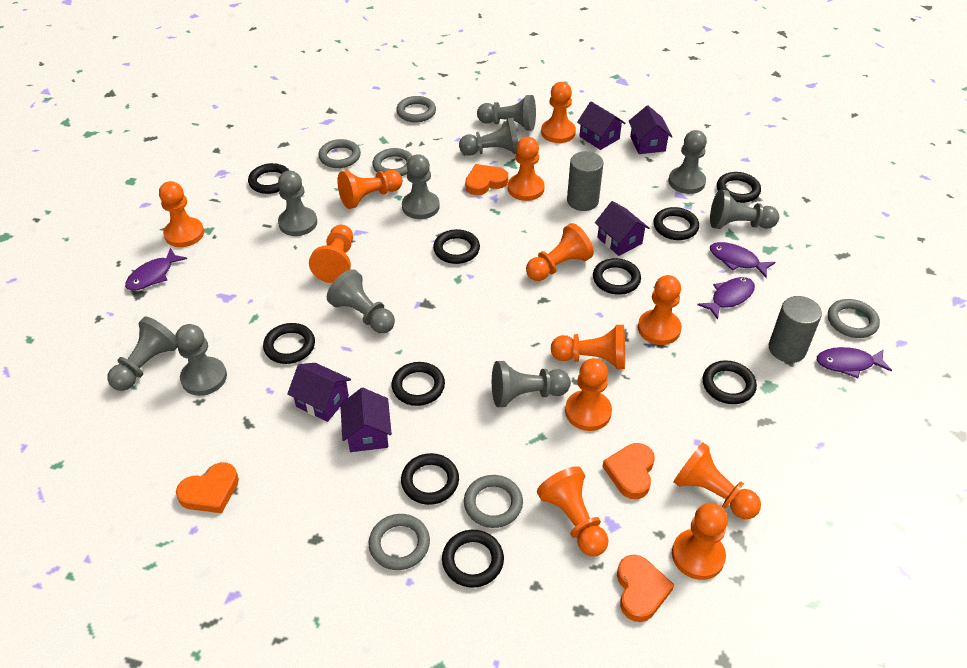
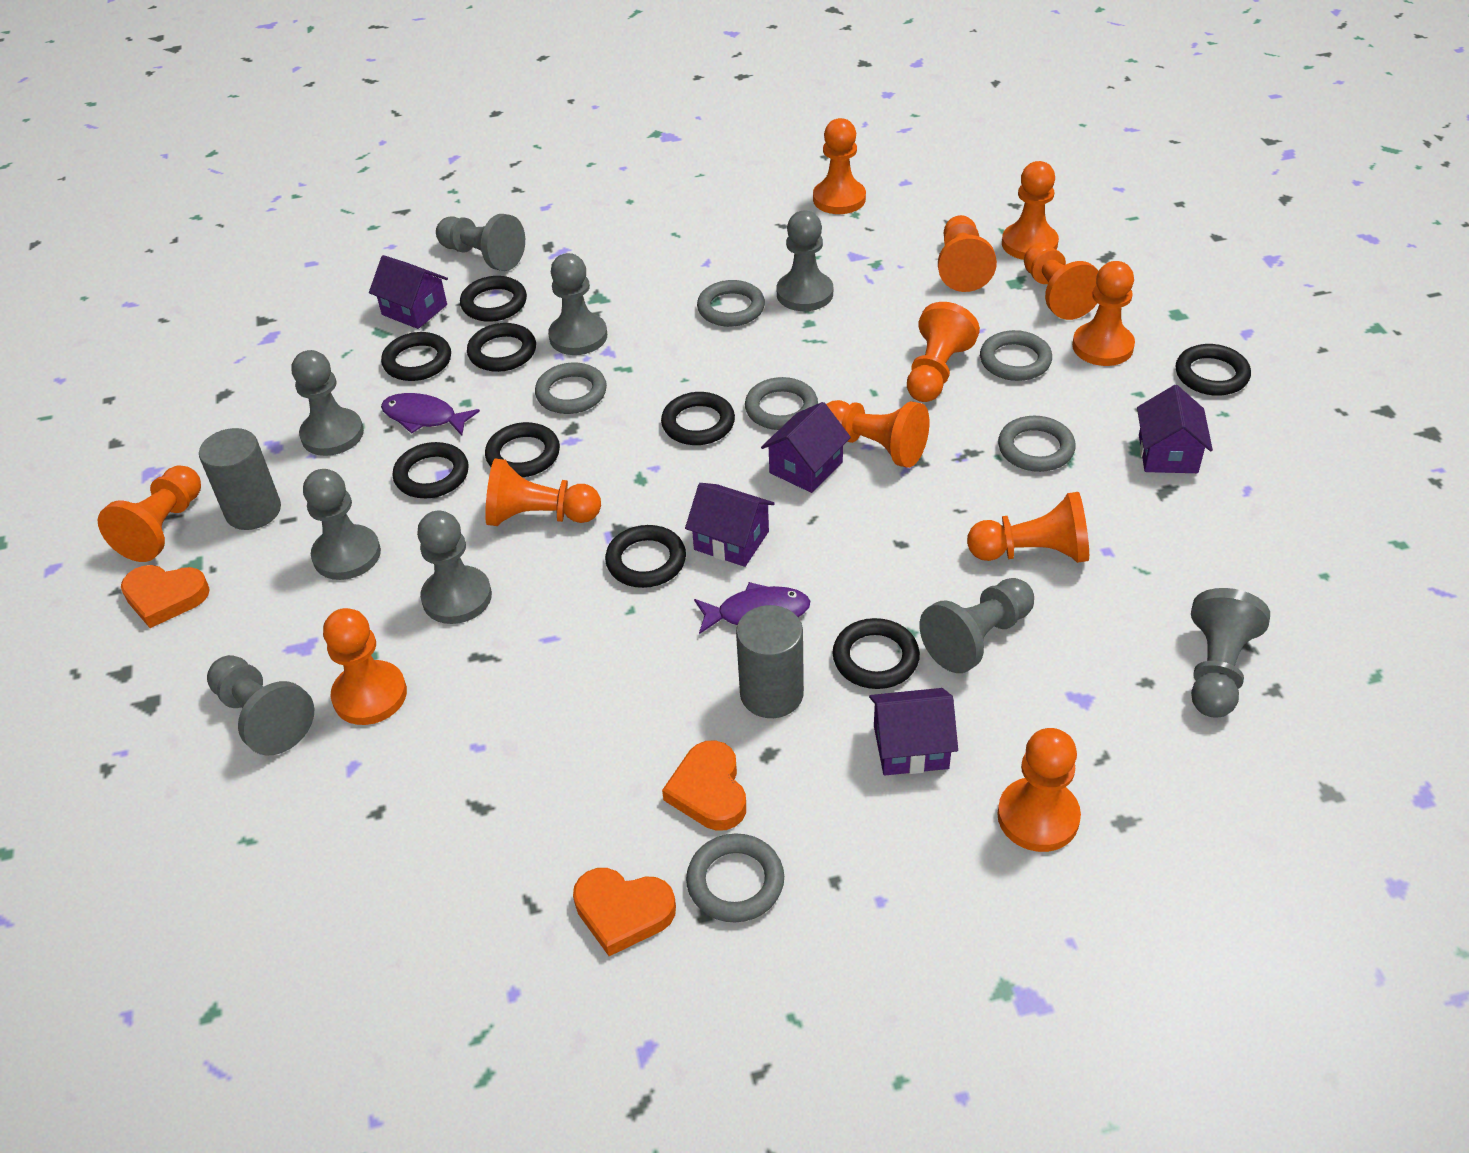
black ring: 10 -> 9
grey pawn: 10 -> 9
orange heart: 4 -> 3
purple fish: 4 -> 2

